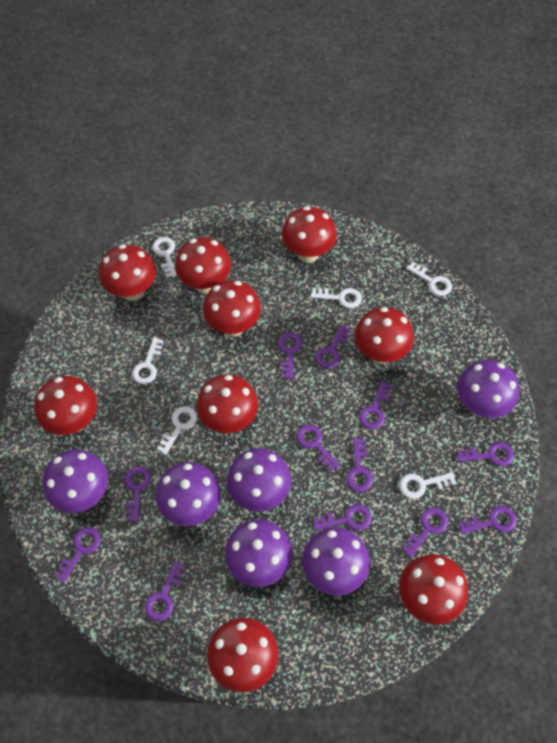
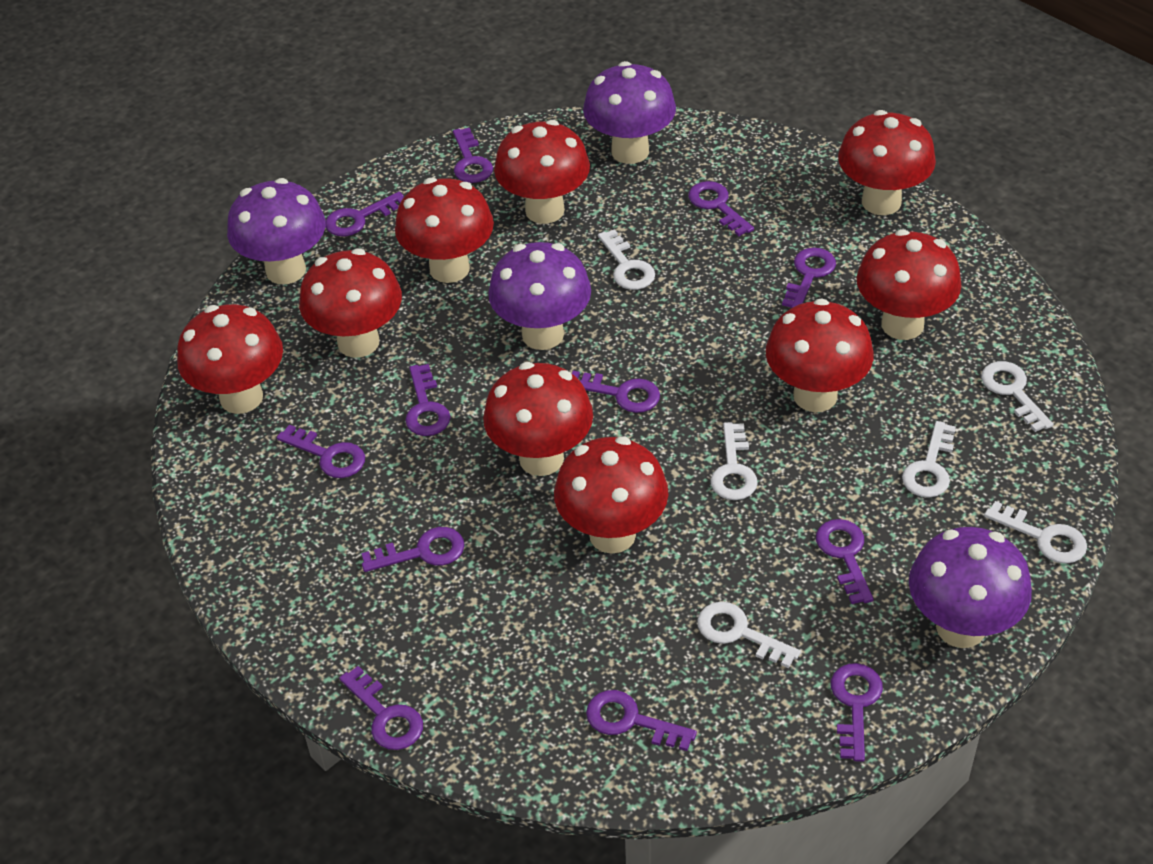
purple mushroom: 6 -> 4

